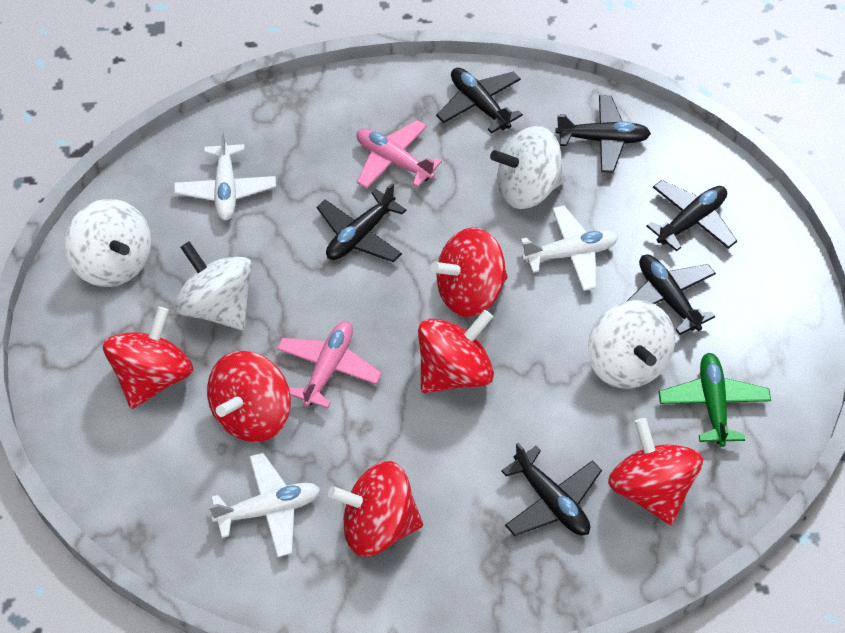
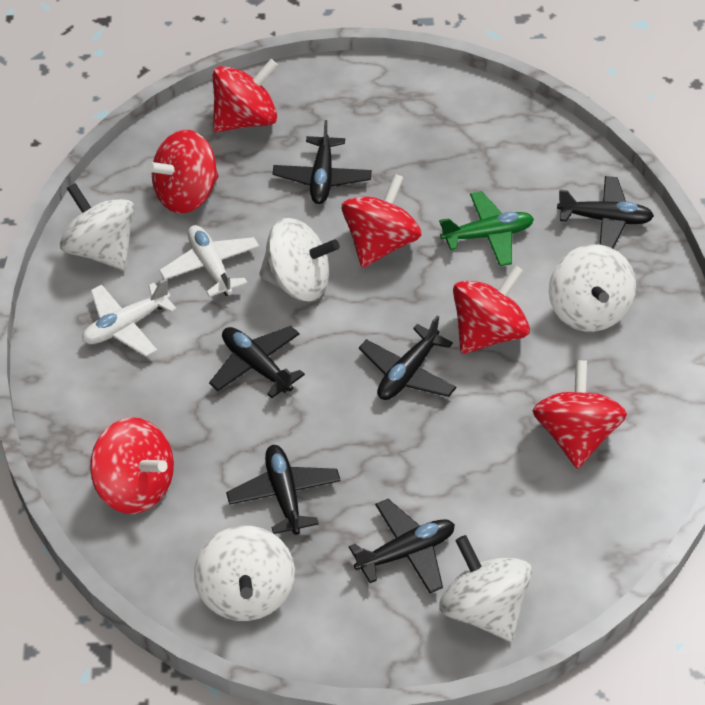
pink plane: 2 -> 0
white plane: 3 -> 2
white spinning top: 4 -> 5

